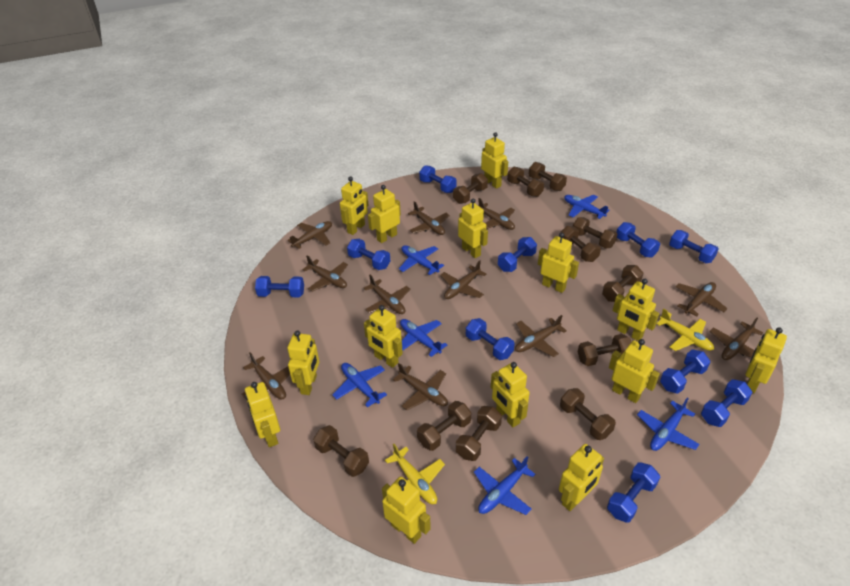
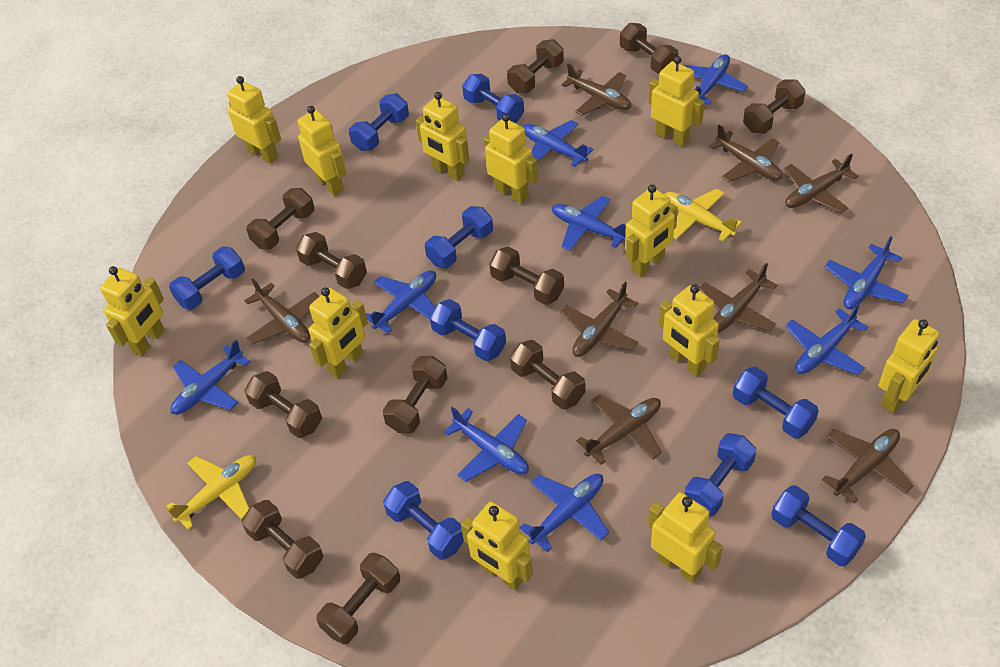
blue dumbbell: 10 -> 9
blue plane: 6 -> 9
brown plane: 11 -> 8
yellow robot: 14 -> 12

